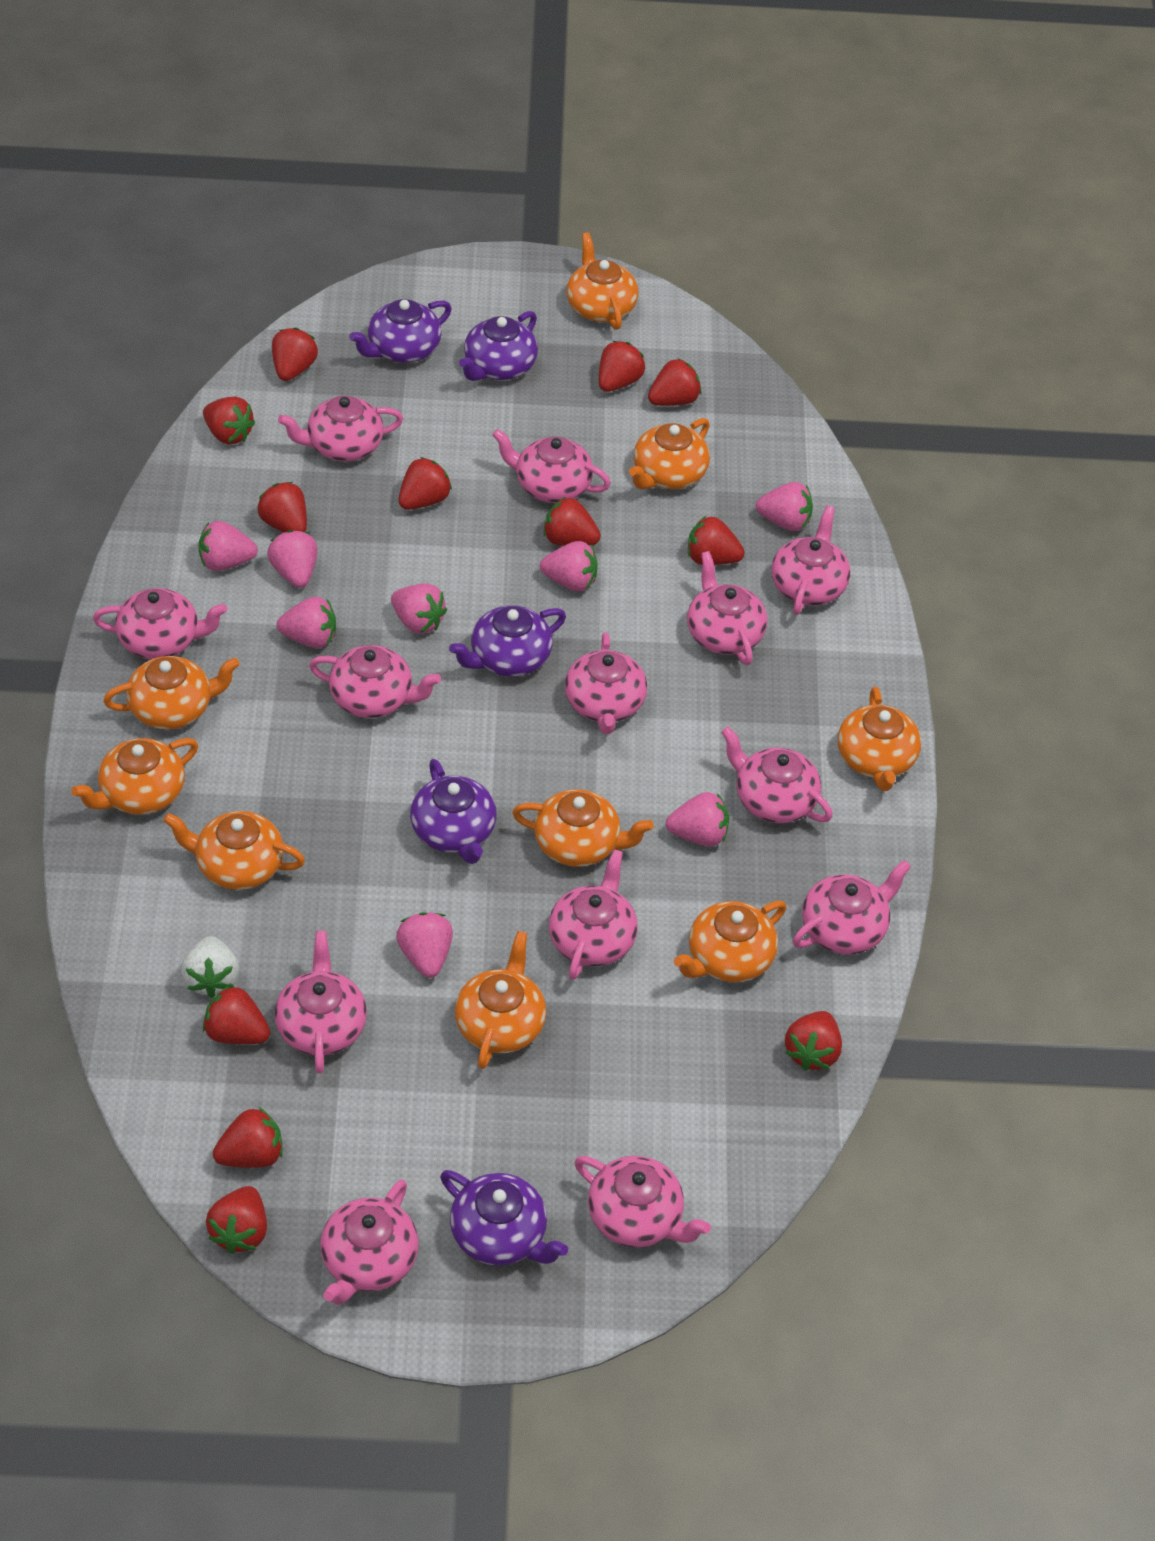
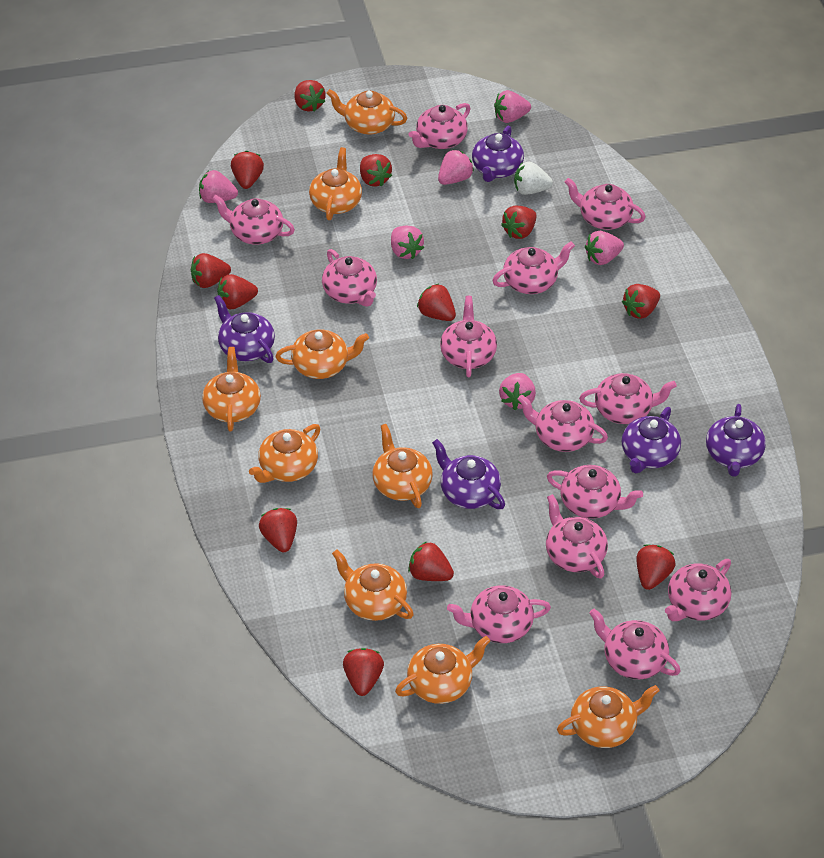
pink strawberry: 8 -> 6

